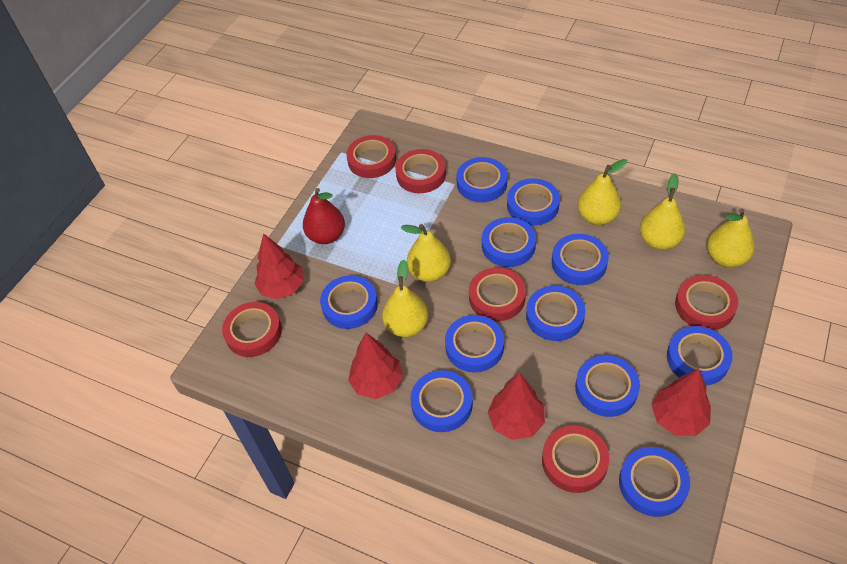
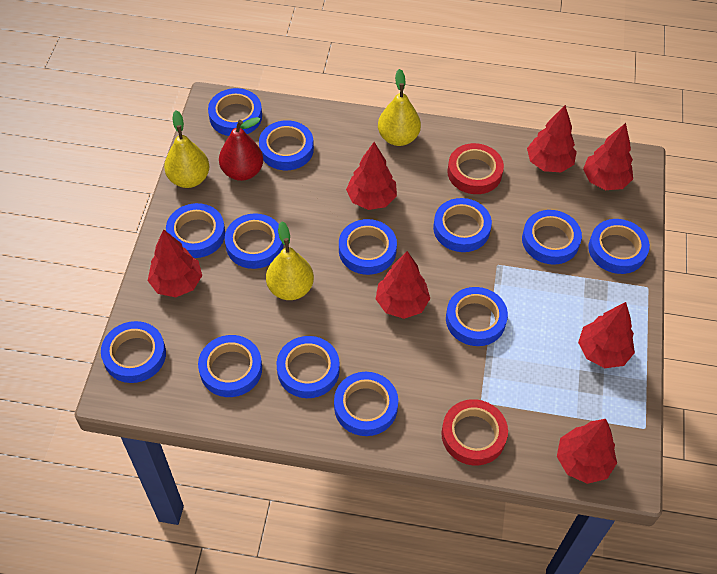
blue tape: 11 -> 13
red tape: 6 -> 2
red tree: 4 -> 7
yellow pear: 5 -> 3

